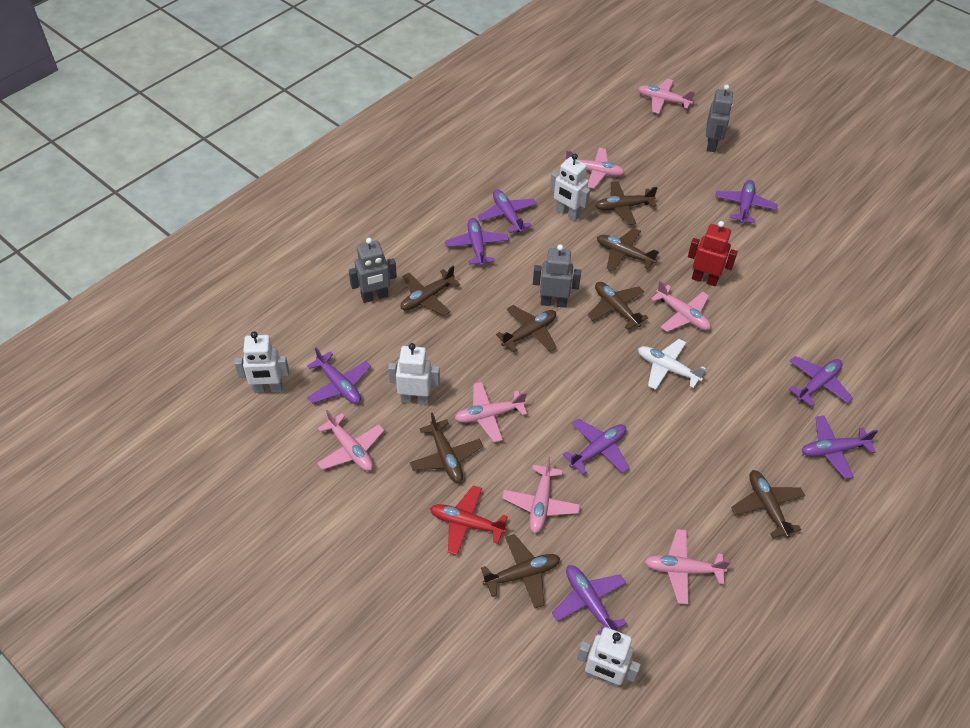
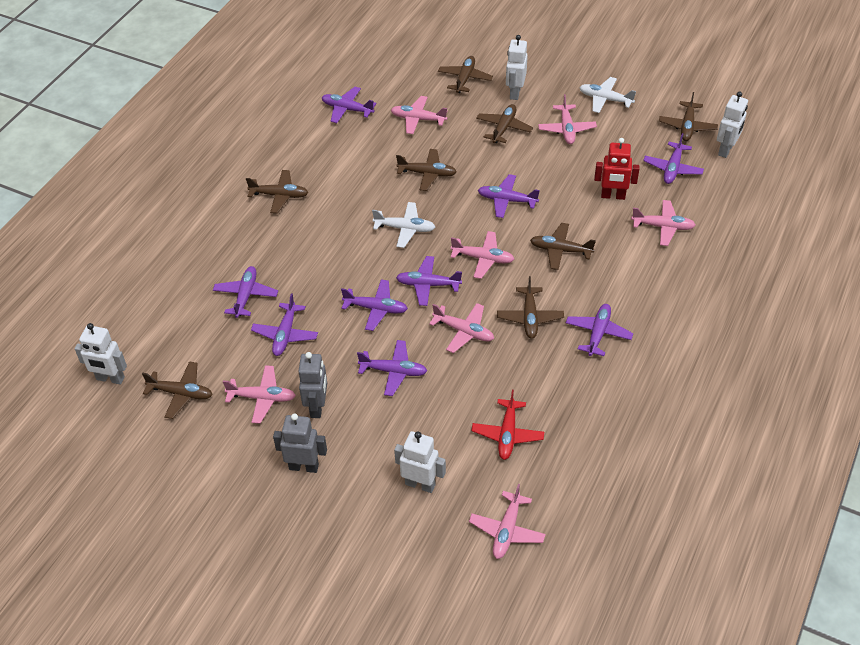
grey robot: 3 -> 2
purple plane: 8 -> 9
white plane: 1 -> 2

